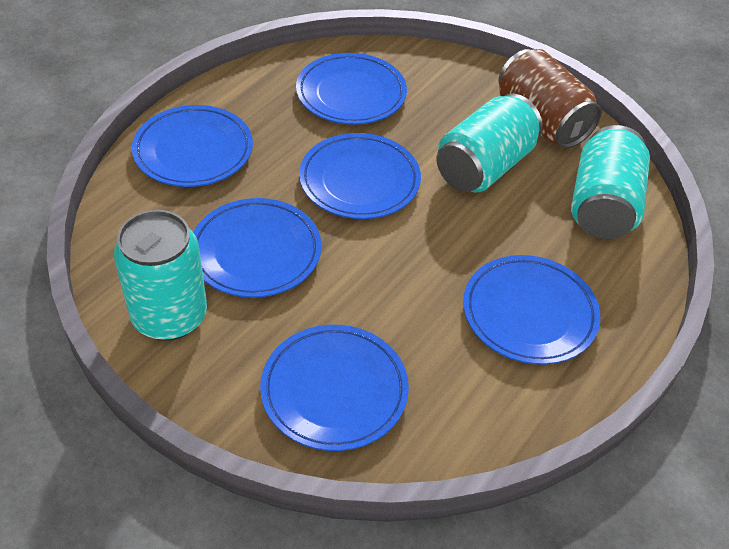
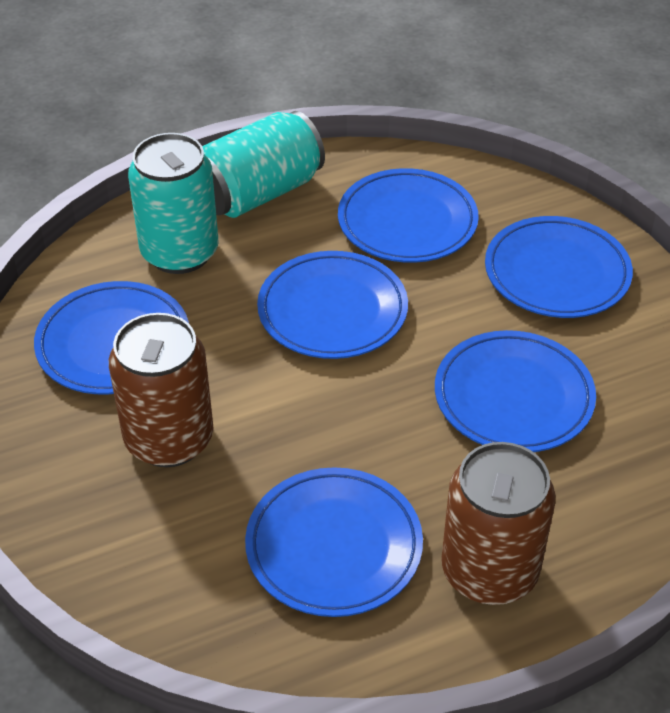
brown can: 1 -> 2
turquoise can: 3 -> 2

